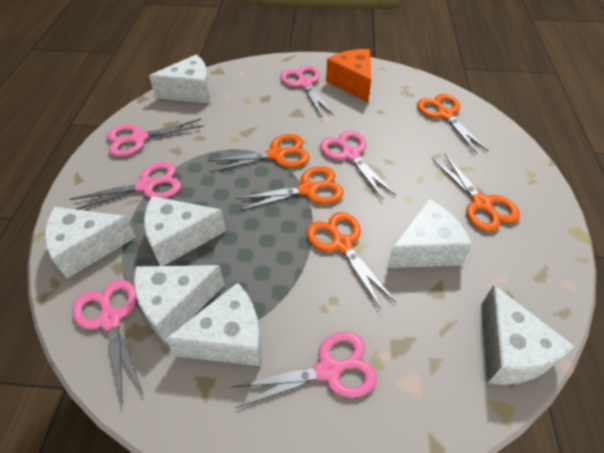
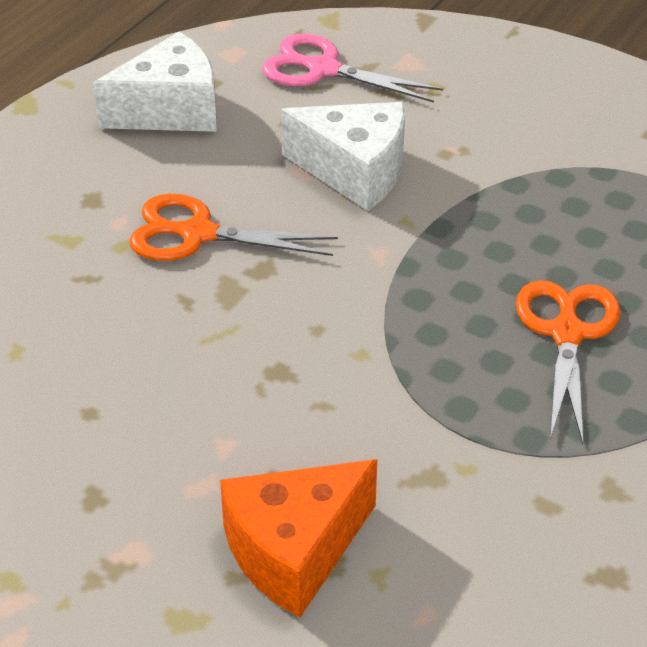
orange scissors: 5 -> 2
pink scissors: 6 -> 1
white cheese: 7 -> 2

